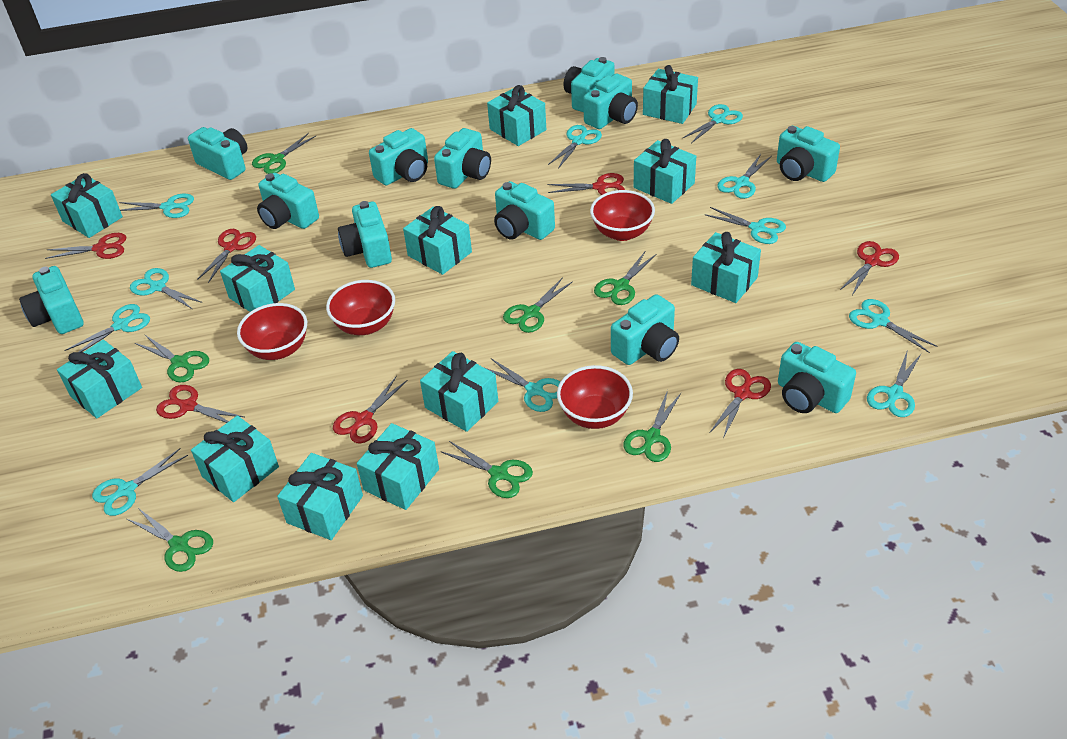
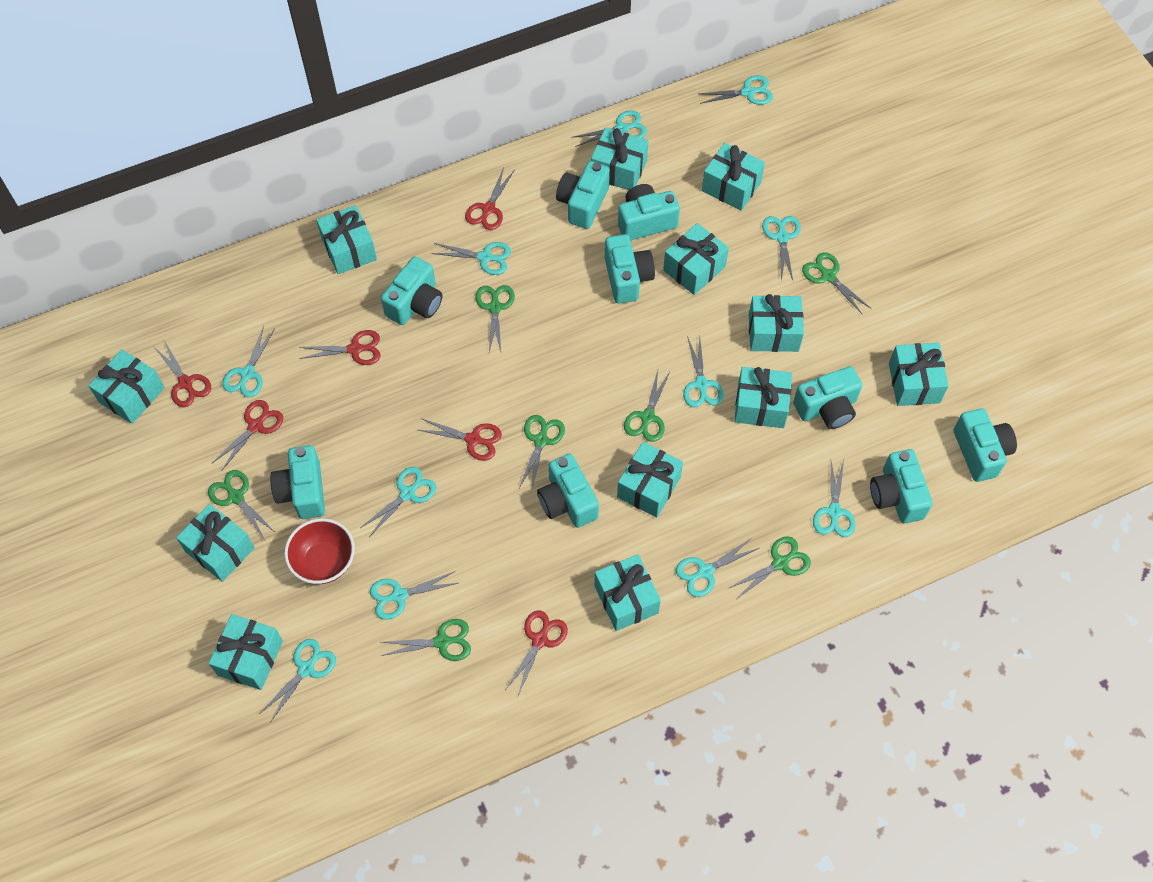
red bowl: 4 -> 1
red scissors: 7 -> 6
turquoise camera: 12 -> 9

